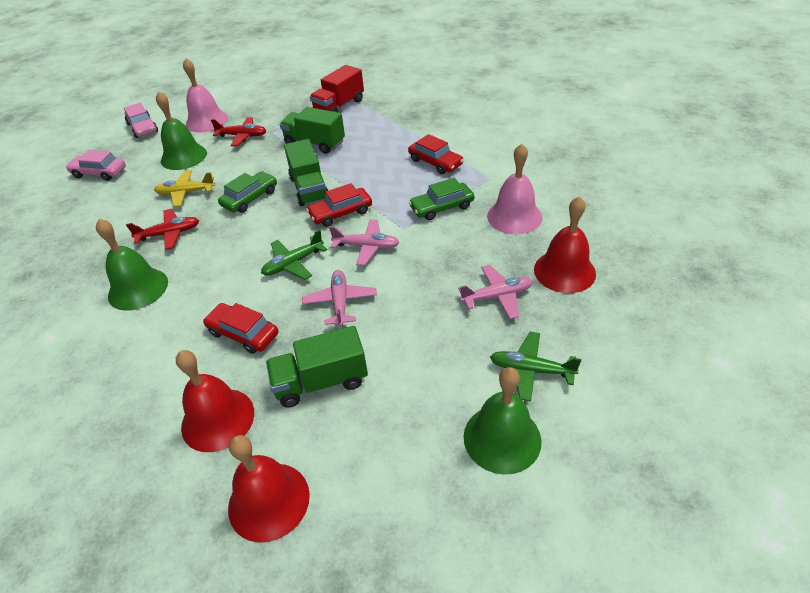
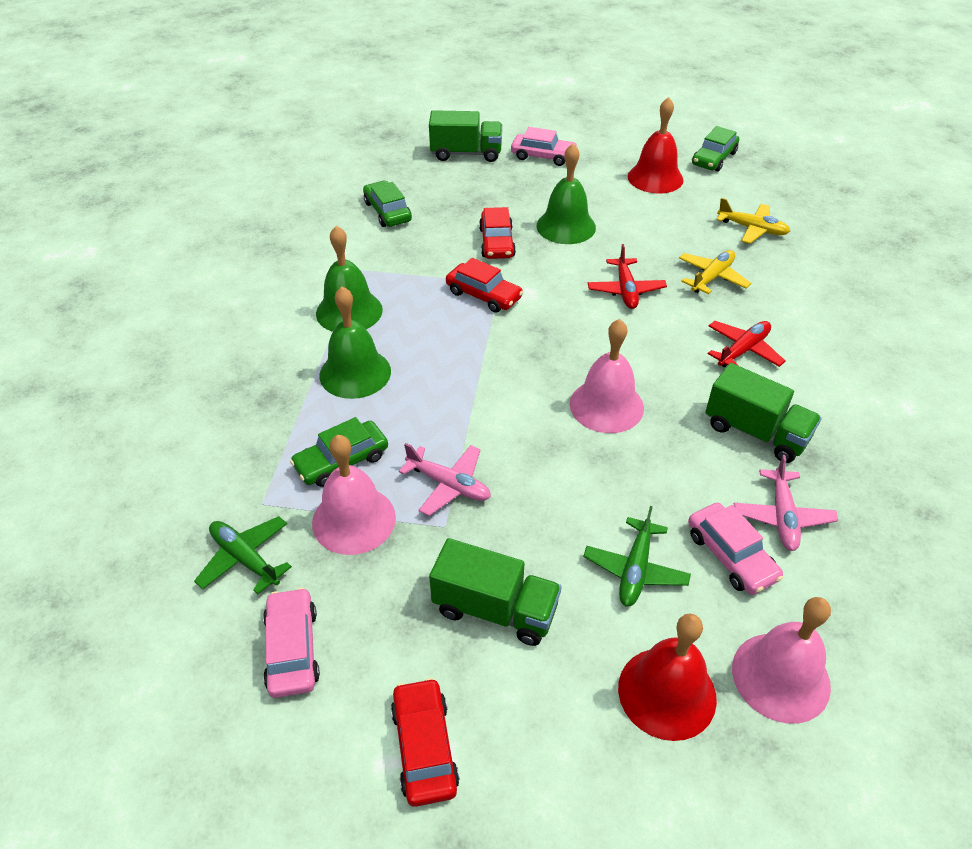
green car: 2 -> 3
pink bell: 2 -> 3
pink car: 2 -> 3
pink plane: 3 -> 2
red bell: 3 -> 2
red truck: 1 -> 0
yellow plane: 1 -> 2

